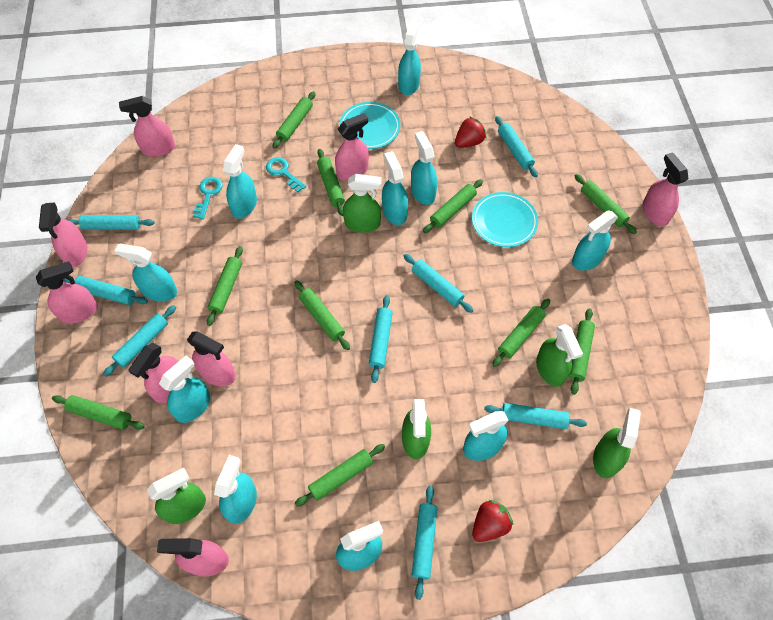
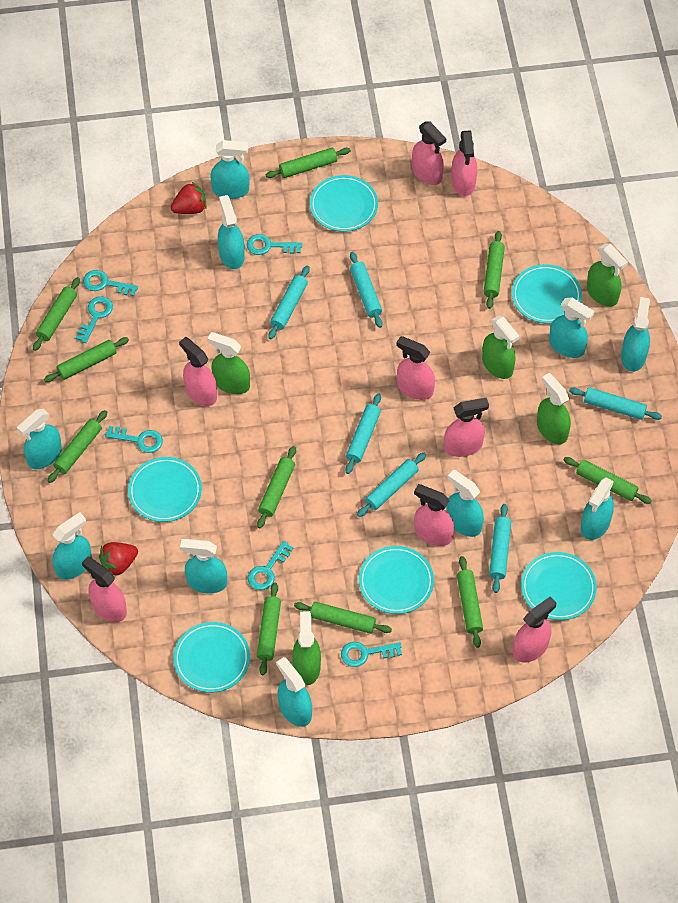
turquoise key: 2 -> 6
turquoise plate: 2 -> 6
turquoise rolling pin: 8 -> 6

